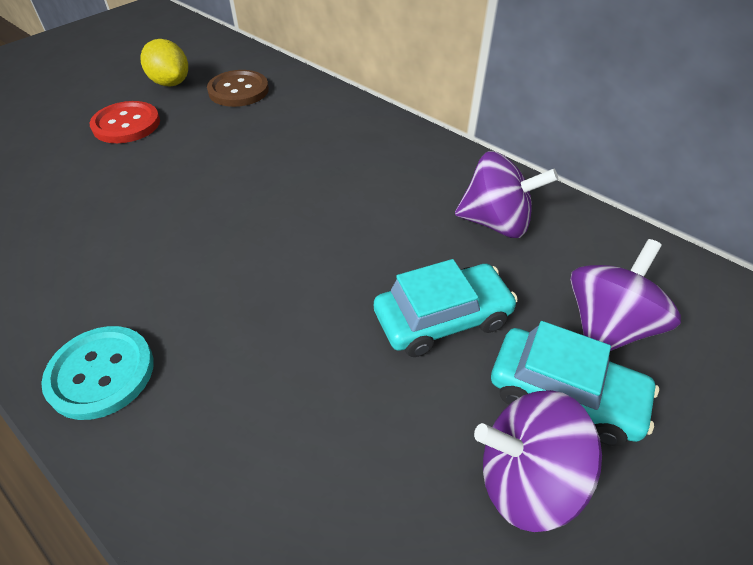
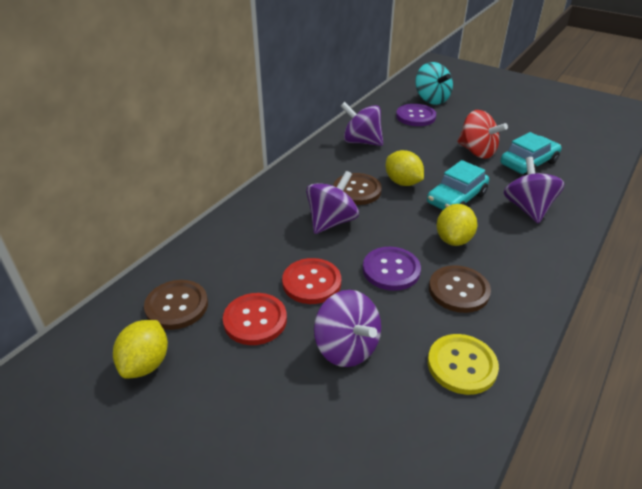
brown button: 1 -> 3
purple button: 0 -> 2
purple spinning top: 3 -> 4
red button: 1 -> 2
red spinning top: 0 -> 1
turquoise button: 1 -> 0
turquoise spinning top: 0 -> 1
yellow button: 0 -> 1
yellow lemon: 1 -> 3

